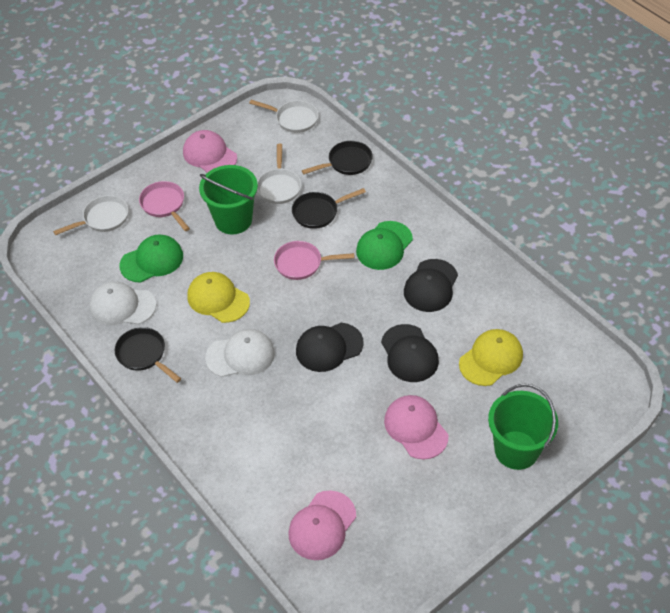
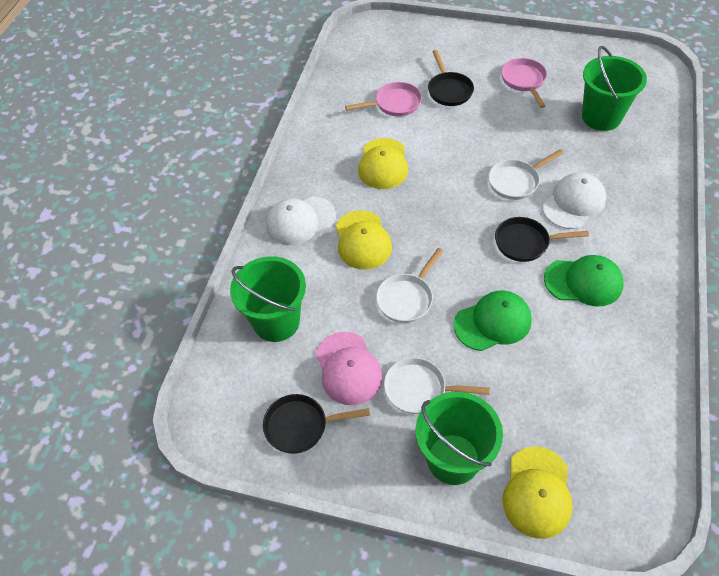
black cap: 3 -> 0
green bucket: 2 -> 3
pink cap: 3 -> 1
yellow cap: 2 -> 3

